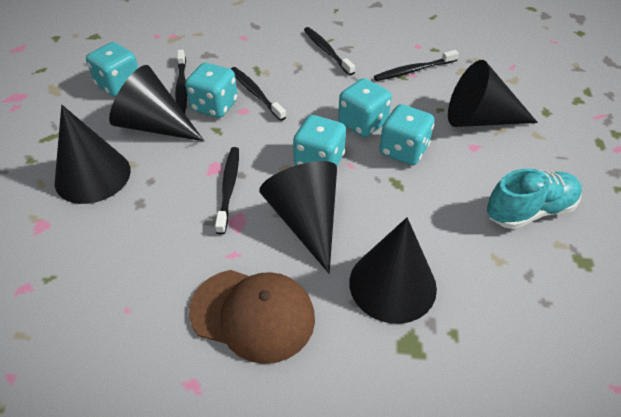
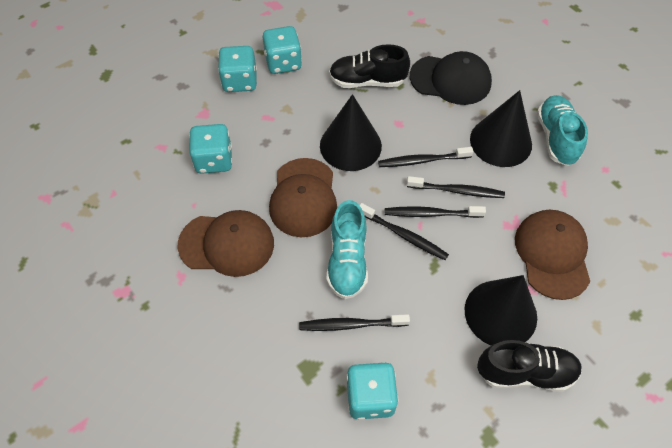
black cap: 0 -> 1
black cone: 5 -> 3
black shoe: 0 -> 2
brown cap: 1 -> 3
turquoise dice: 5 -> 4
turquoise shoe: 1 -> 2

